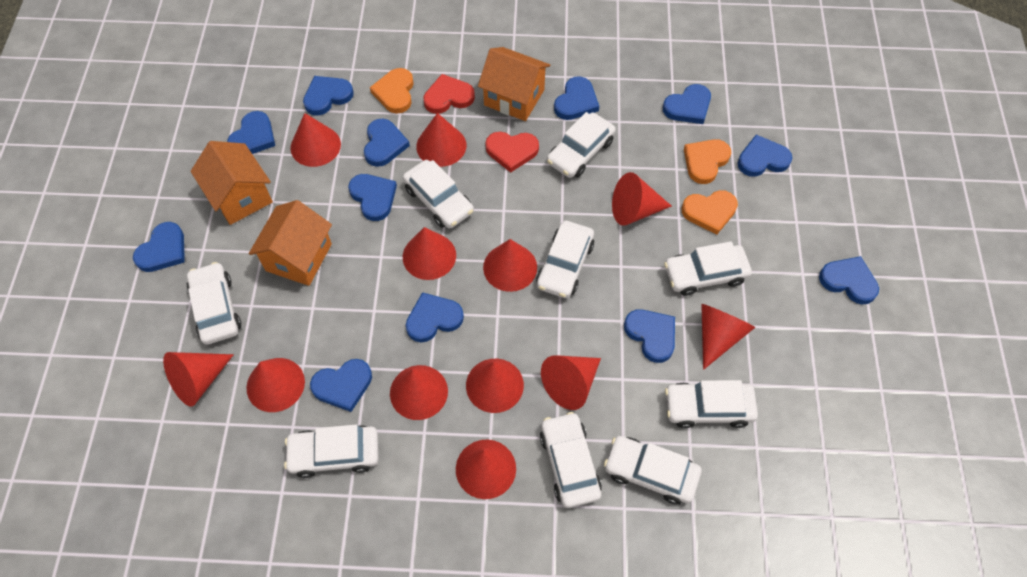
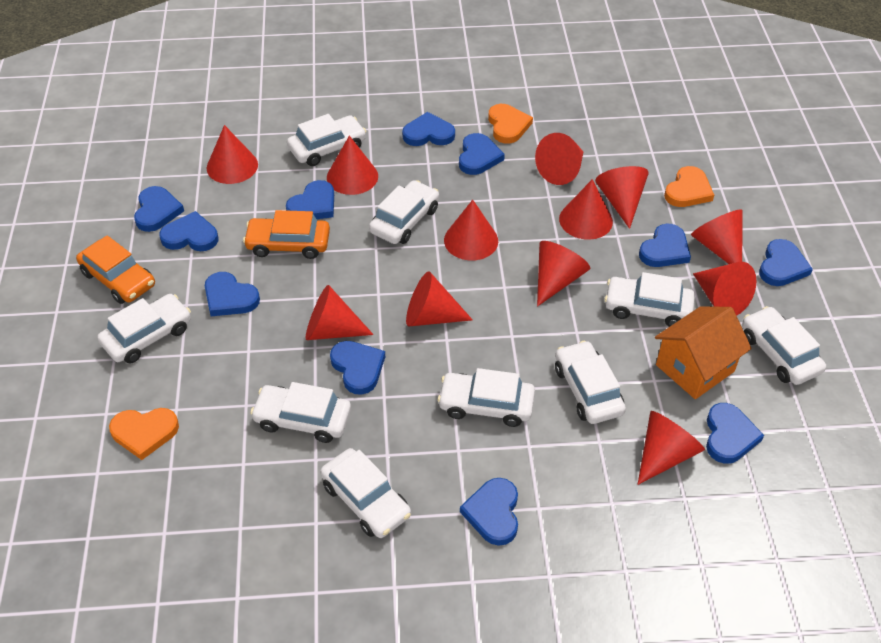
blue heart: 12 -> 11
orange car: 0 -> 2
orange house: 3 -> 1
red heart: 2 -> 0

